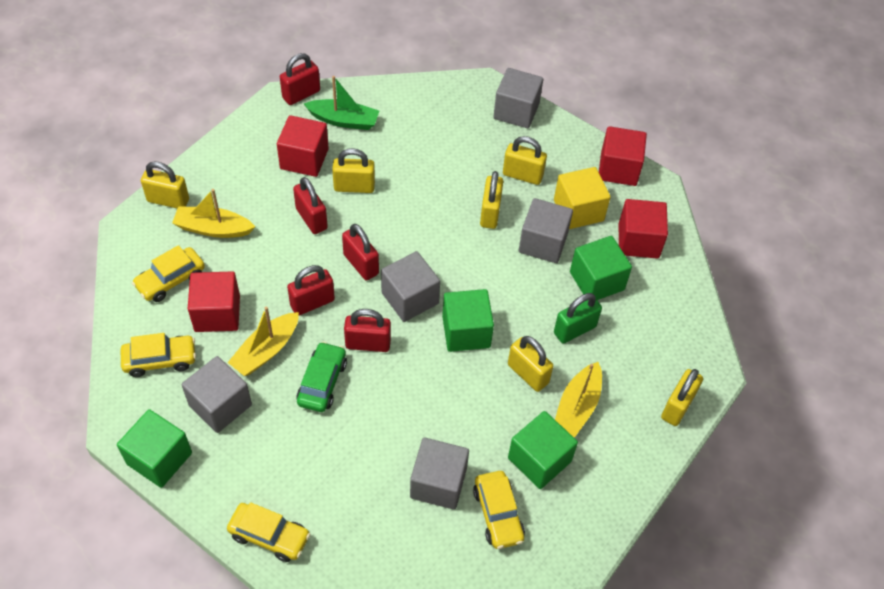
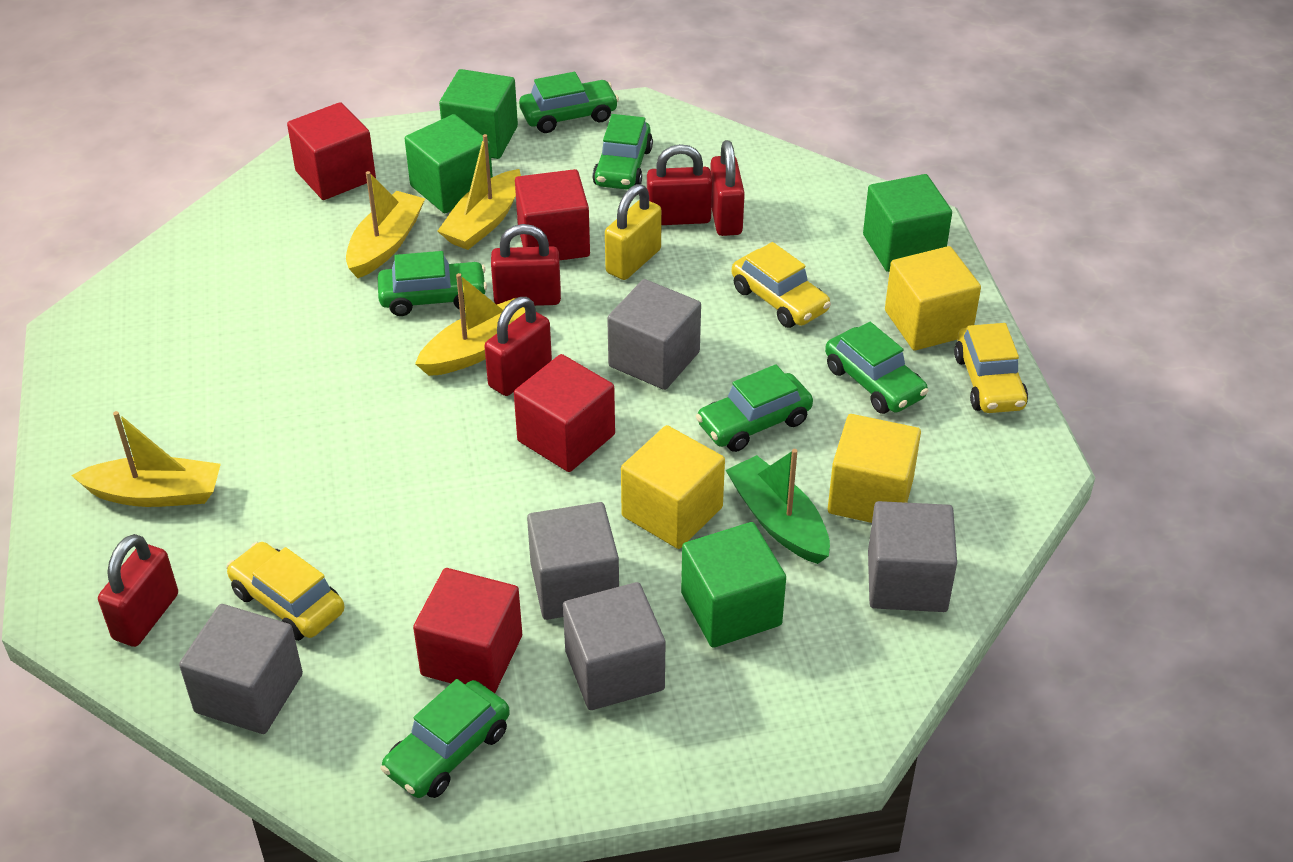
green car: 1 -> 6
green padlock: 1 -> 0
yellow boat: 3 -> 4
yellow car: 4 -> 3
yellow cube: 1 -> 3
yellow padlock: 6 -> 1

